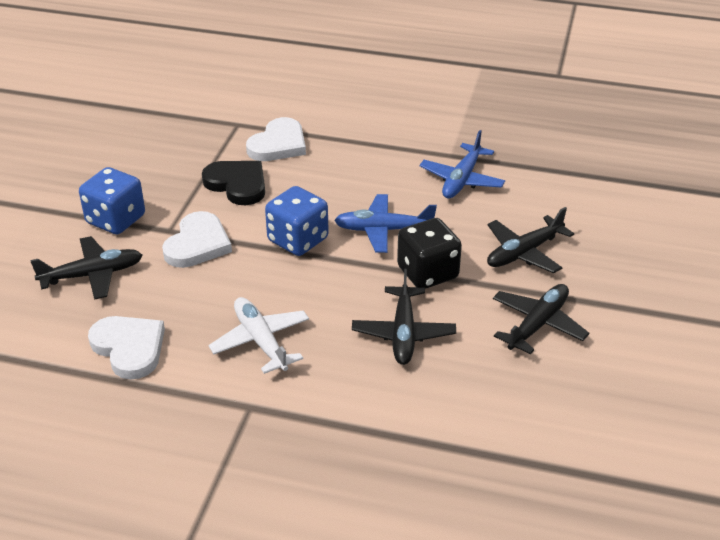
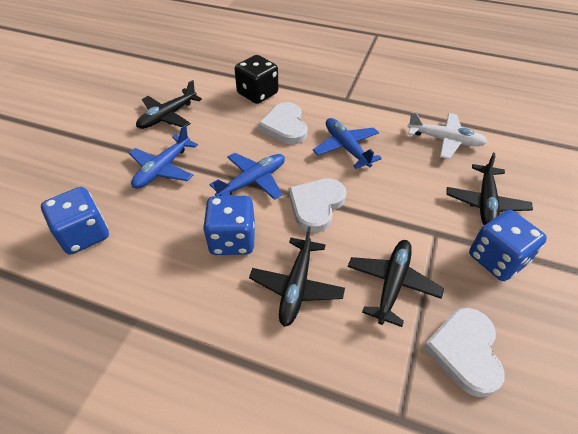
black heart: 1 -> 0
blue dice: 2 -> 3
blue plane: 2 -> 3

